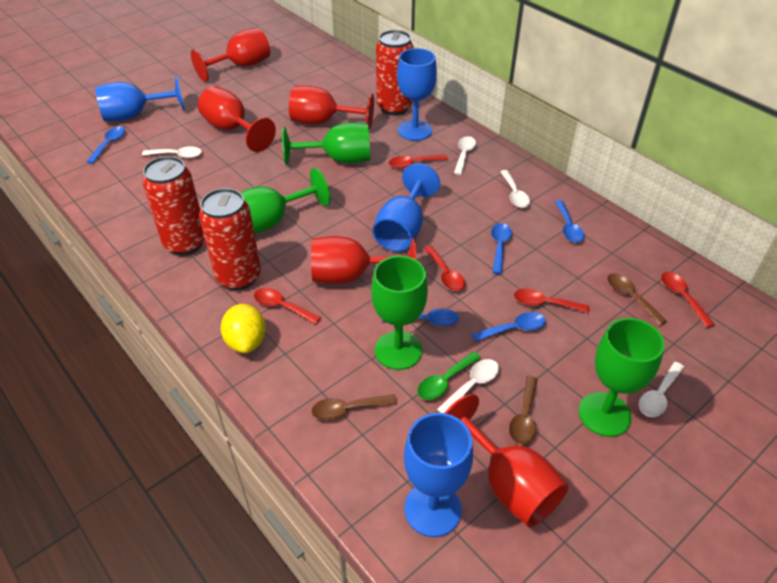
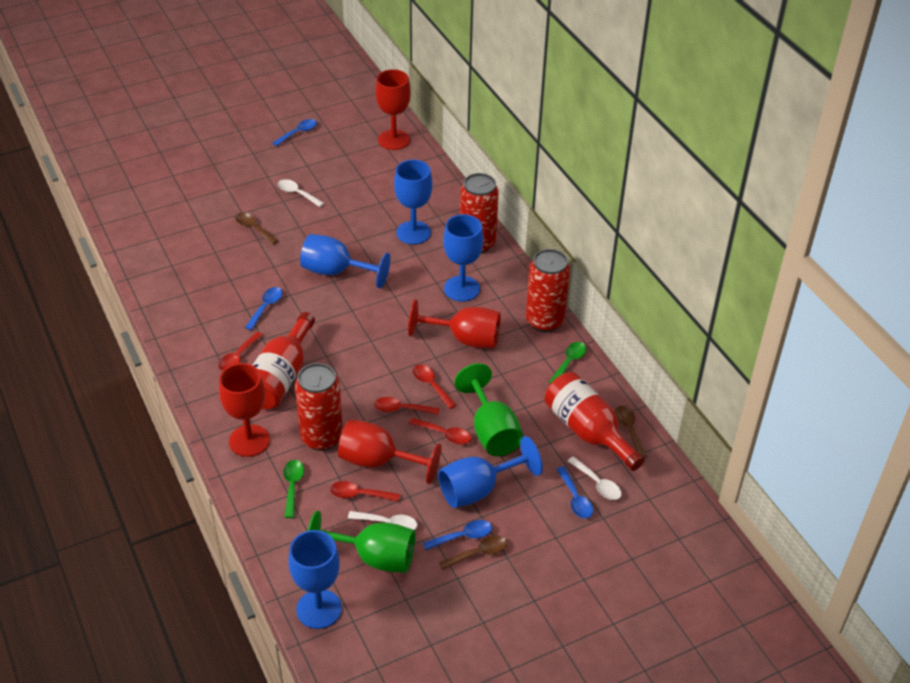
blue goblet: 4 -> 5
blue spoon: 5 -> 4
green goblet: 4 -> 2
green spoon: 1 -> 2
red bottle: 0 -> 2
red goblet: 5 -> 4
white spoon: 5 -> 3
yellow lemon: 1 -> 0

